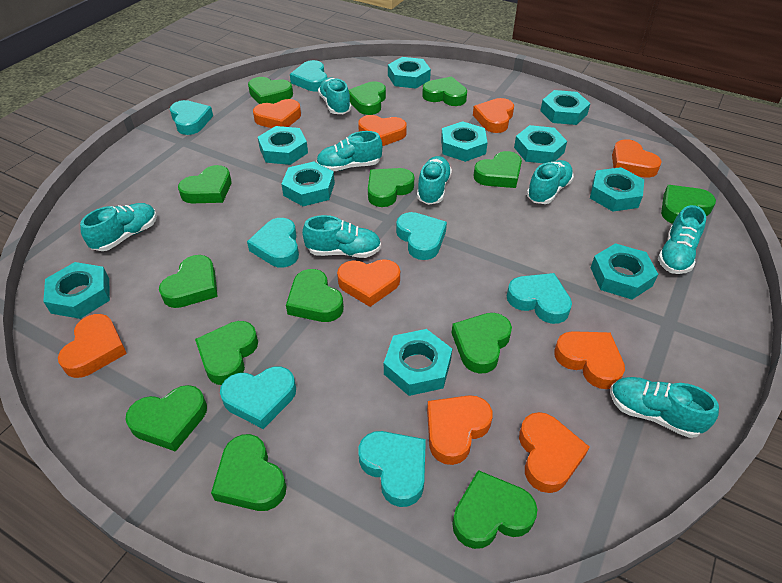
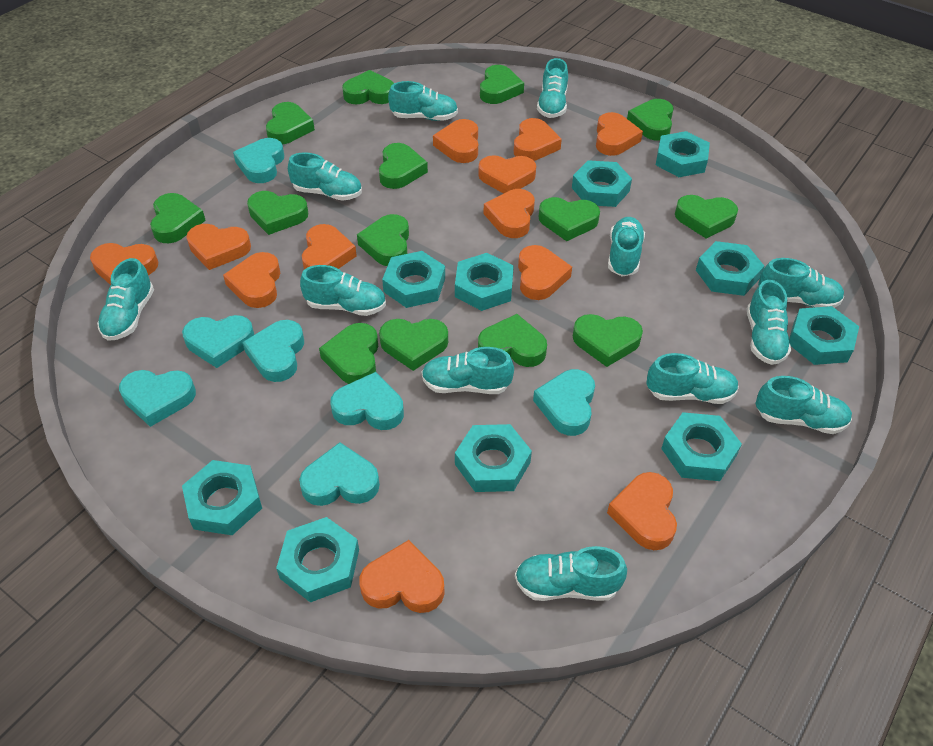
orange heart: 9 -> 12
turquoise shoe: 8 -> 12

